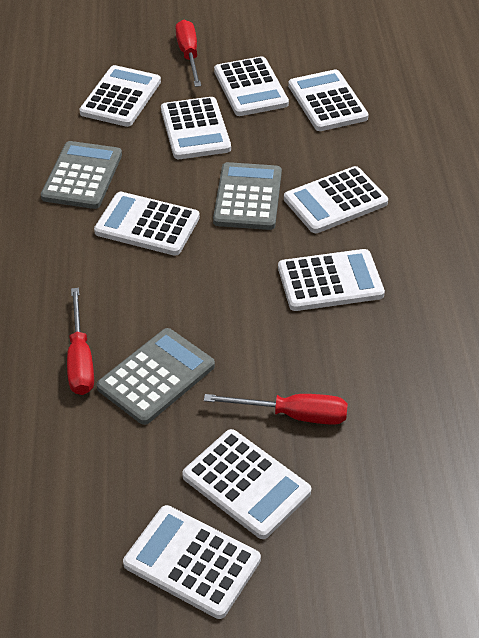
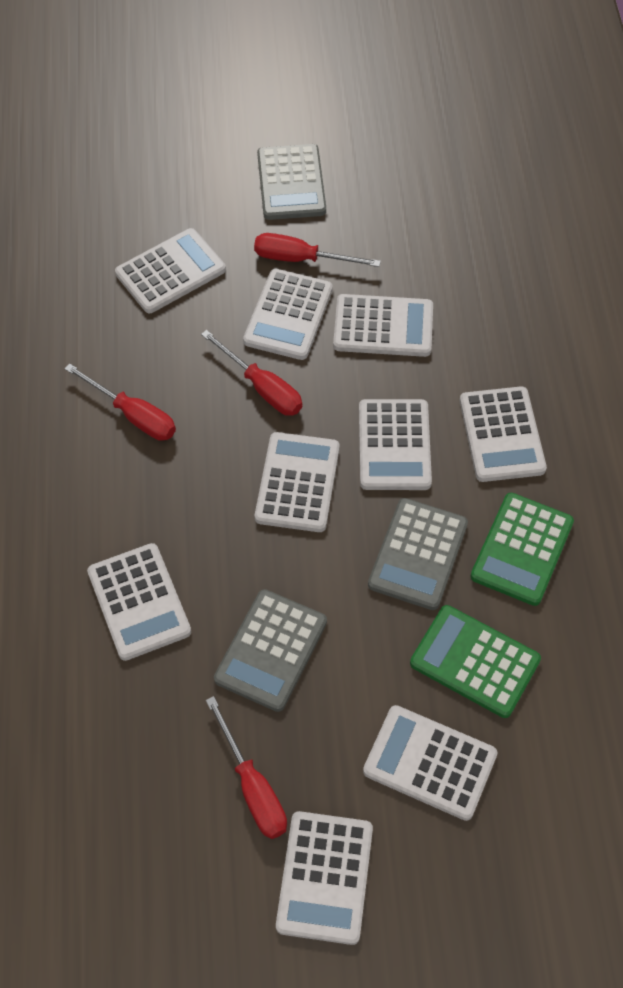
green calculator: 0 -> 2
red screwdriver: 3 -> 4

